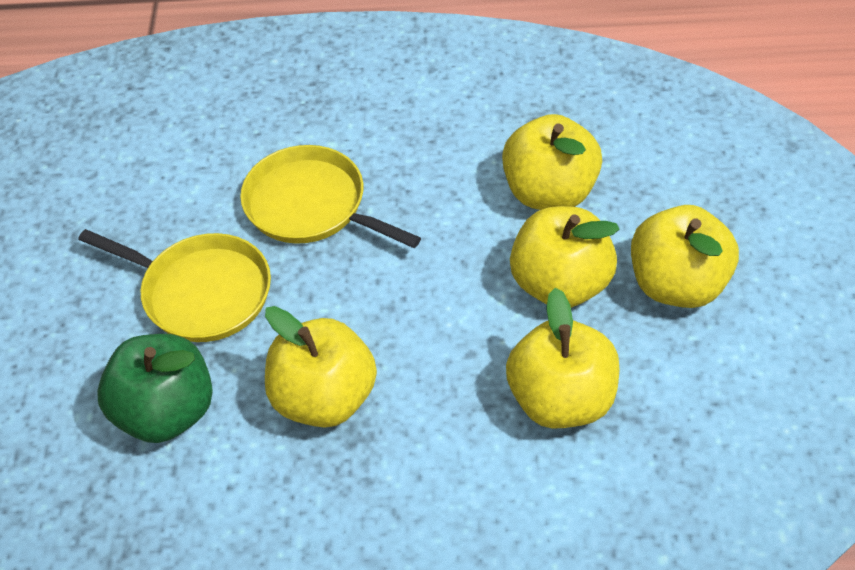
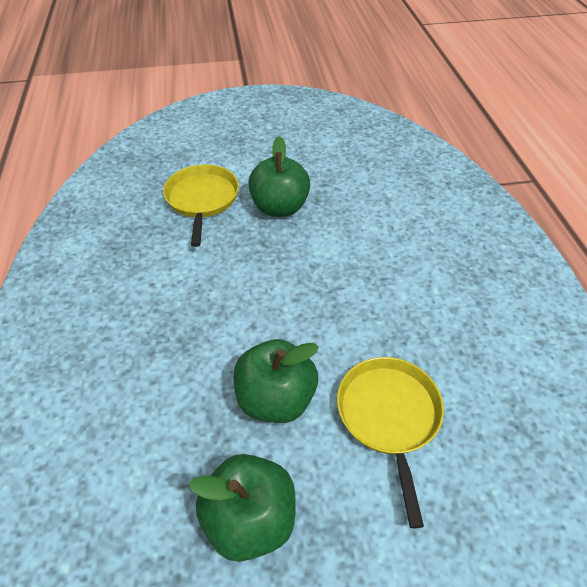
green apple: 1 -> 3
yellow apple: 5 -> 0

